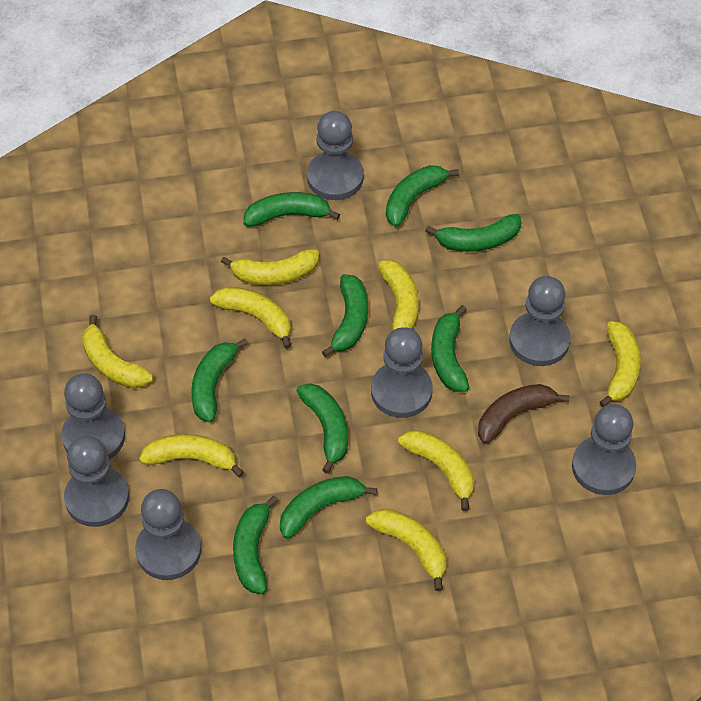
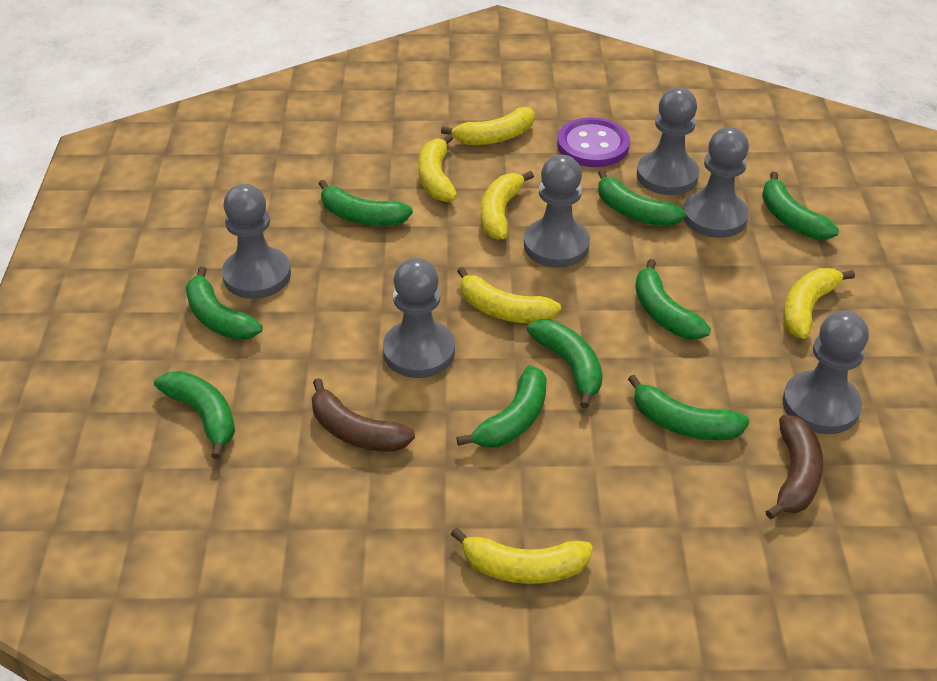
brown banana: 1 -> 2
grey pawn: 7 -> 6
purple button: 0 -> 1
yellow banana: 8 -> 6

